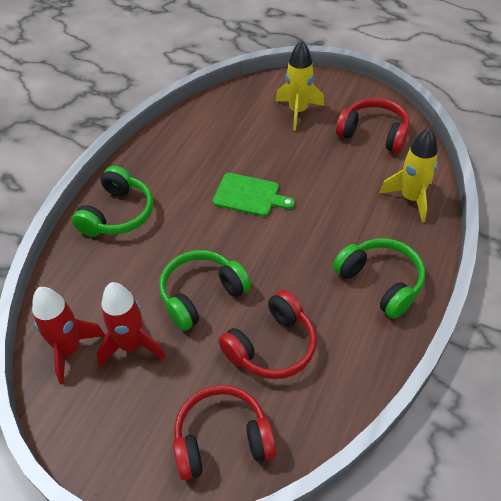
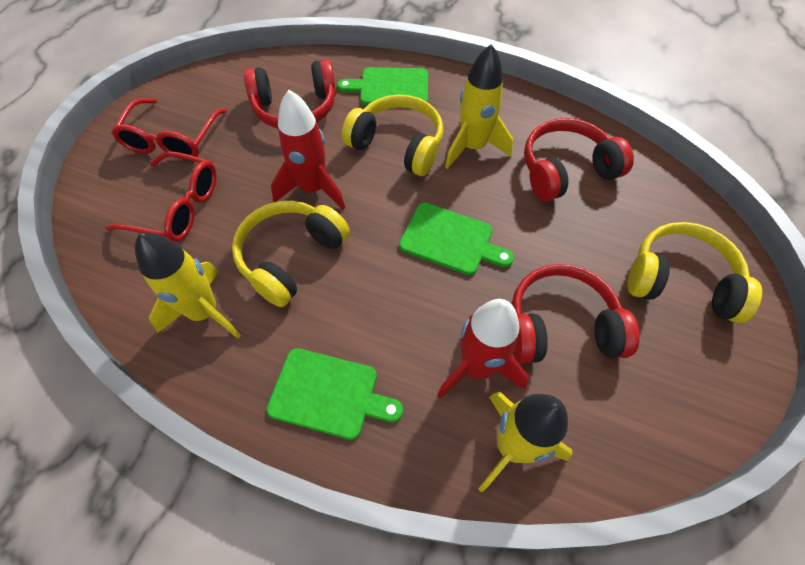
green cutting board: 1 -> 3
green headphones: 3 -> 0
red glasses: 0 -> 2
yellow headphones: 0 -> 3
yellow rocket: 2 -> 3

